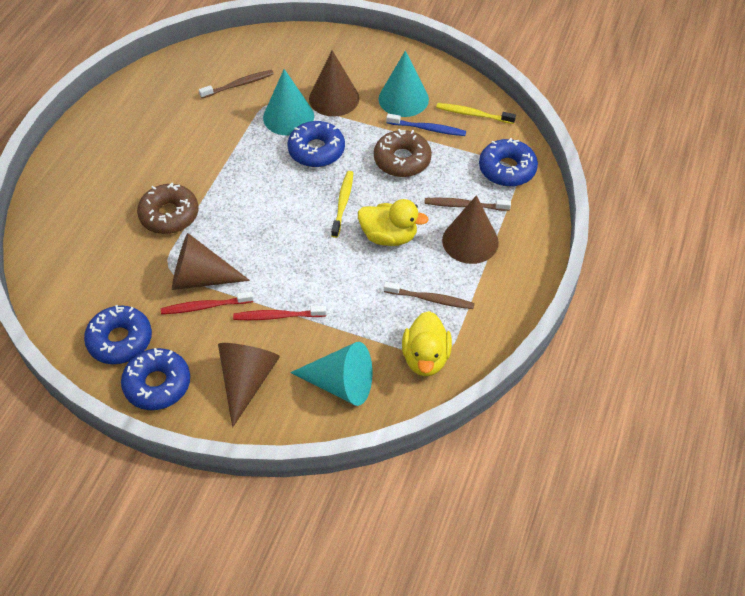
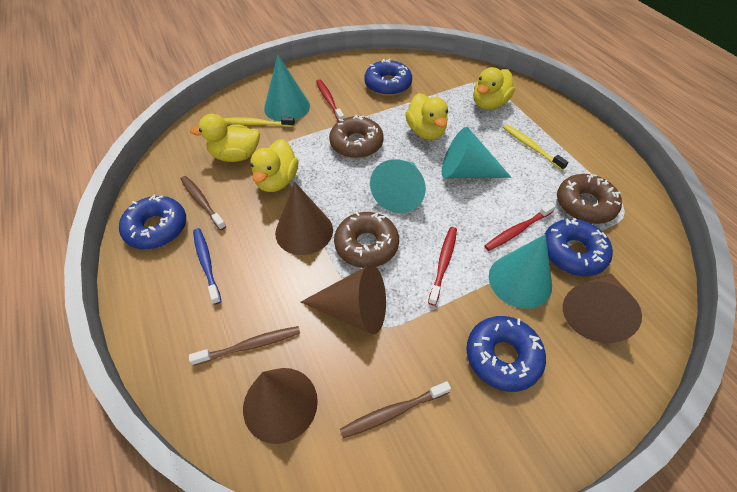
brown donut: 2 -> 3
red toothbrush: 2 -> 3
turquoise cone: 3 -> 4
yellow duck: 2 -> 4

